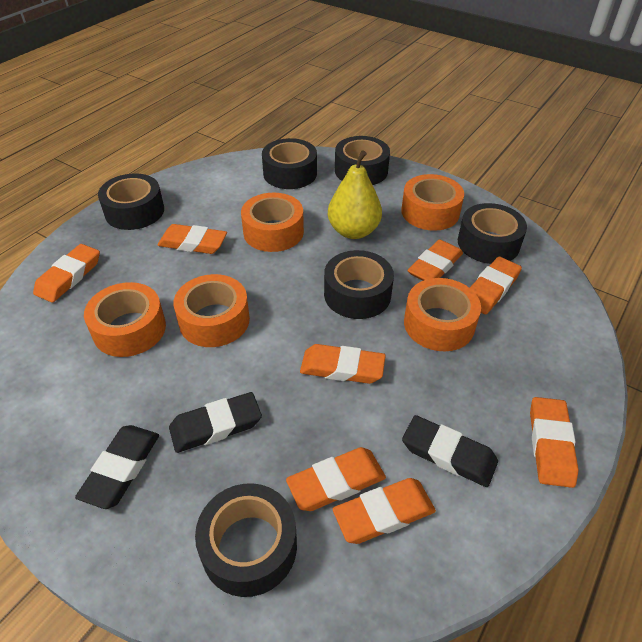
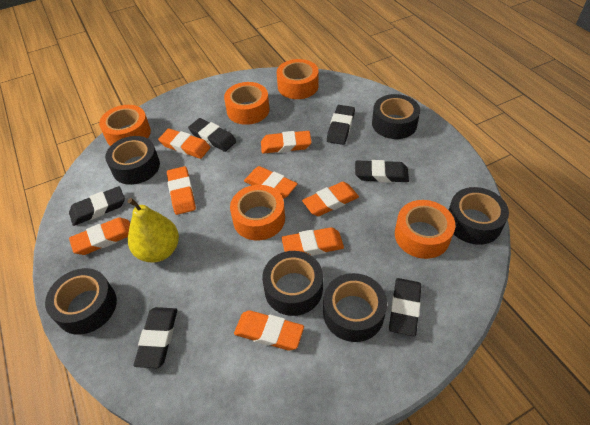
black eraser: 3 -> 6

